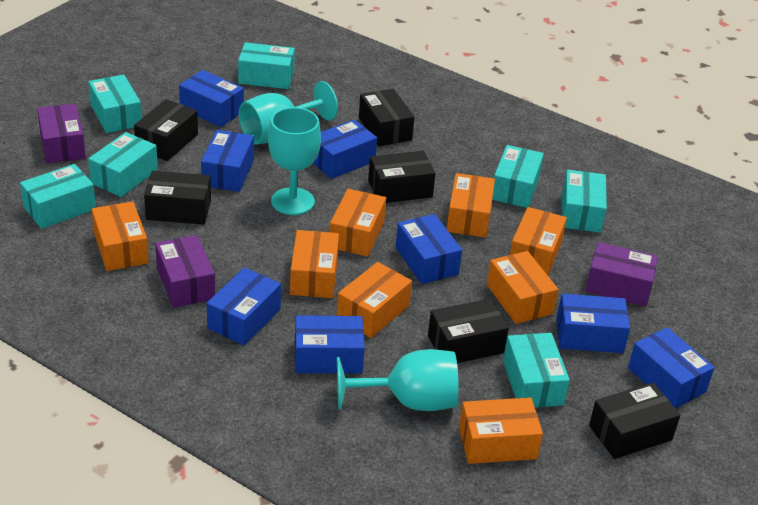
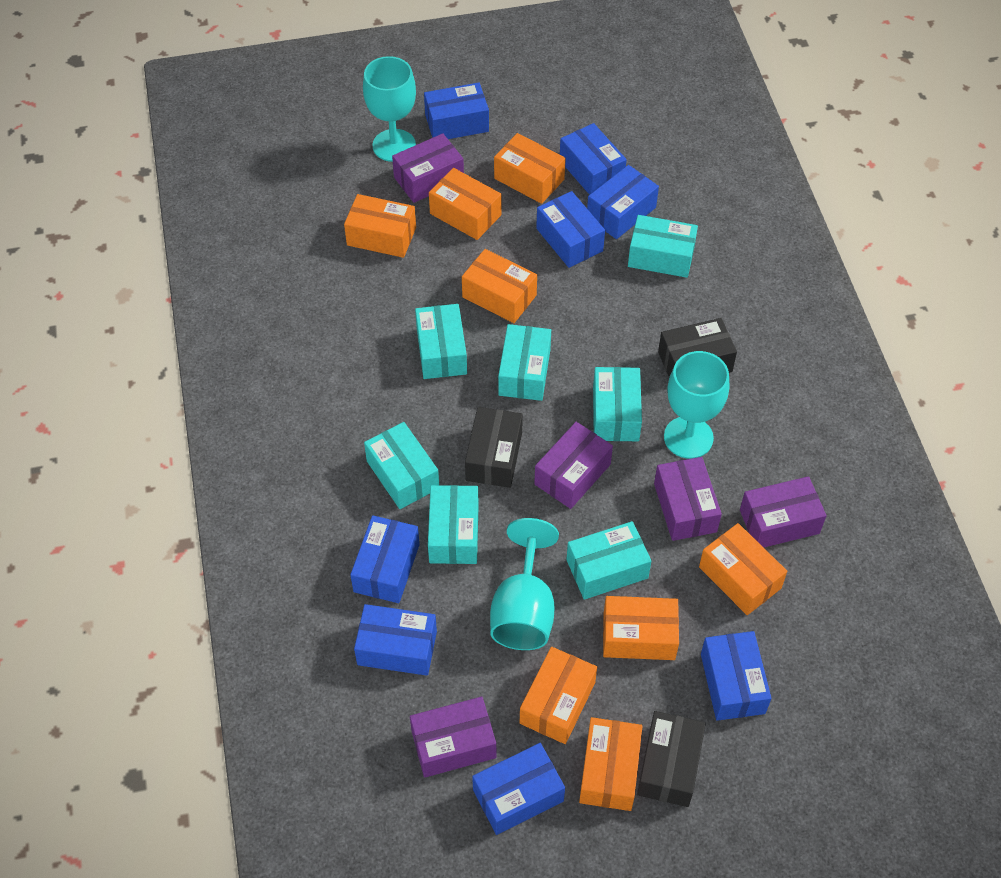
black box: 6 -> 3
purple box: 3 -> 5

